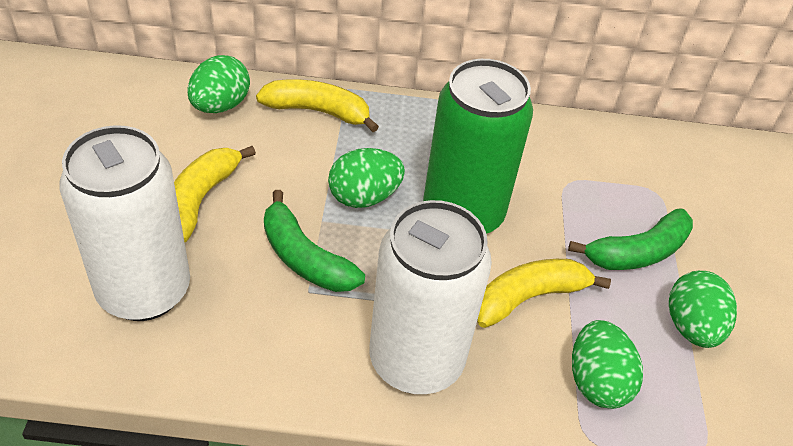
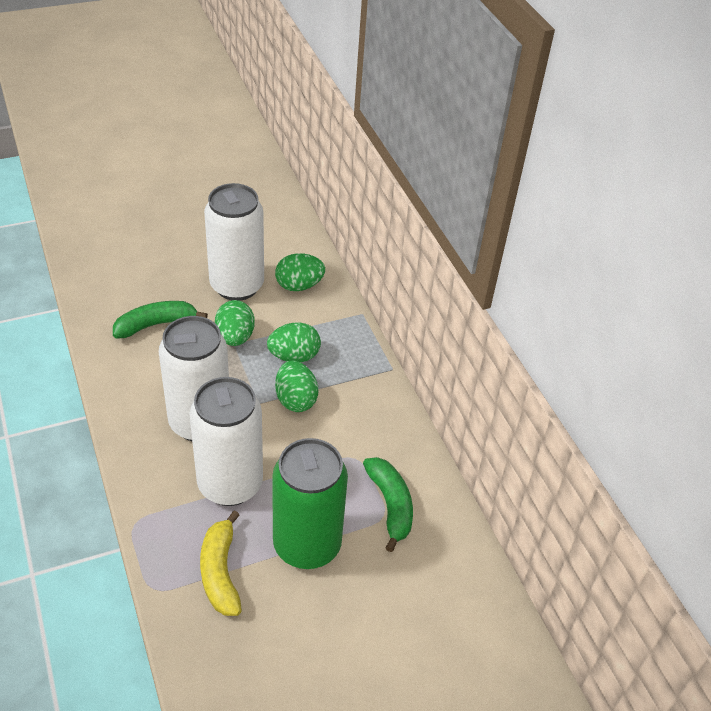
white can: 2 -> 3
yellow banana: 3 -> 1

